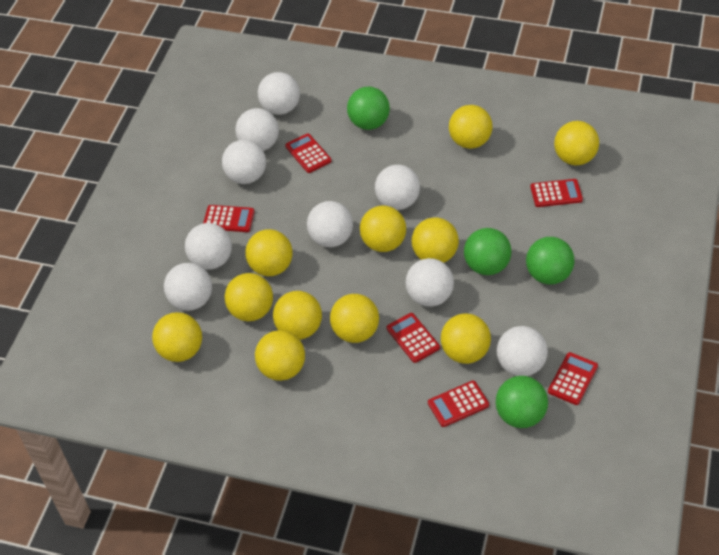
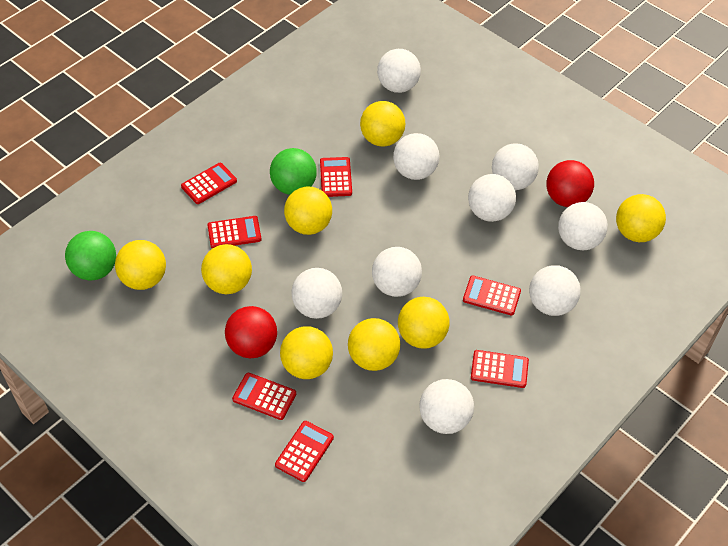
green ball: 4 -> 2
red ball: 0 -> 2
red calculator: 6 -> 7
yellow ball: 11 -> 8

